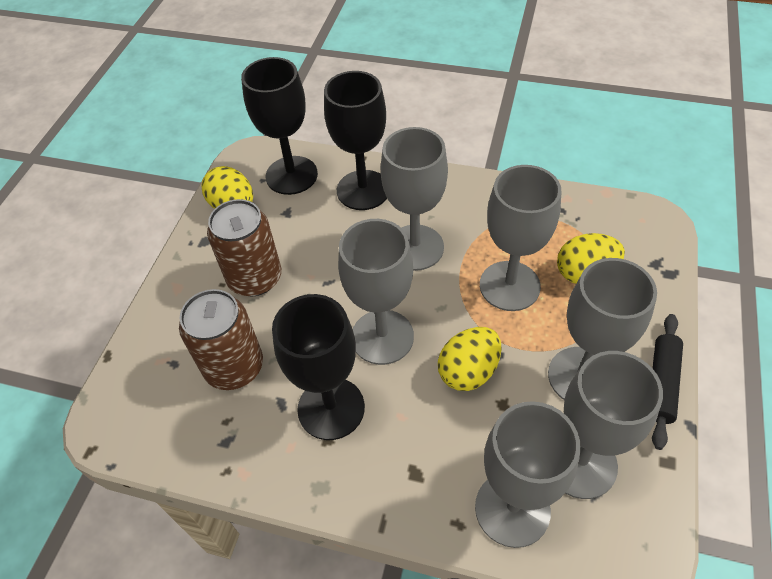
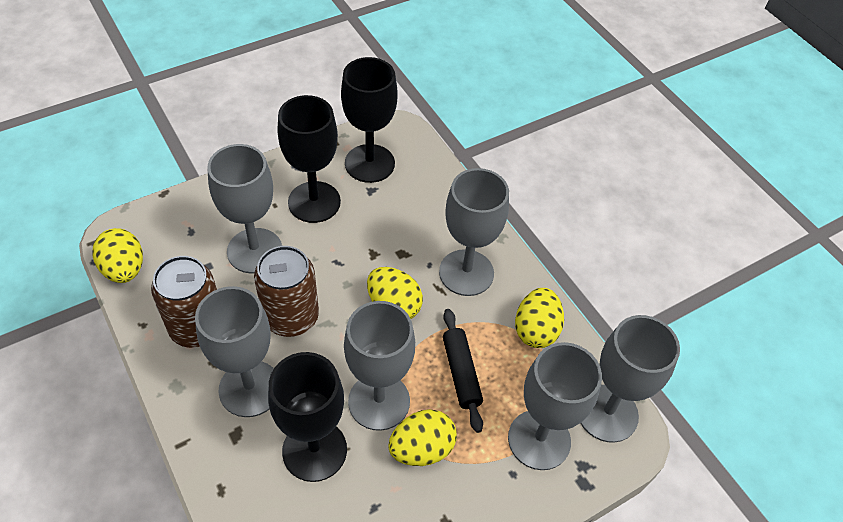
yellow egg: 3 -> 4

